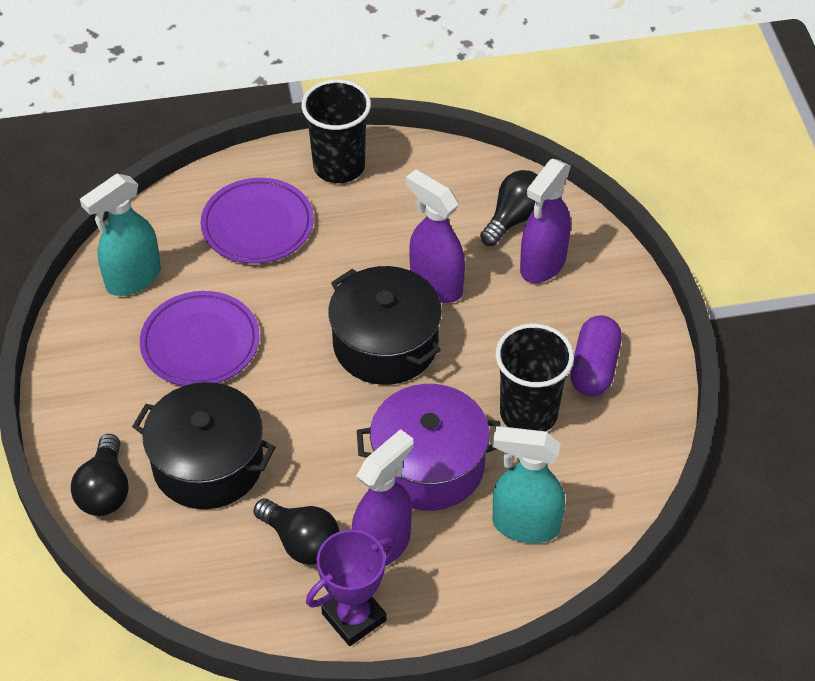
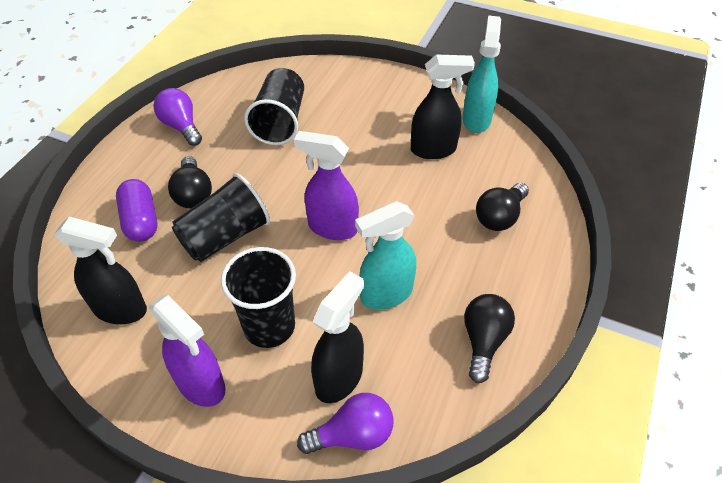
black cup: 2 -> 3
black pot: 2 -> 0
black spray bottle: 0 -> 3
purple light bulb: 0 -> 2
purple plate: 2 -> 0
purple pot: 1 -> 0
purple spray bottle: 3 -> 2
purple trophy: 1 -> 0

